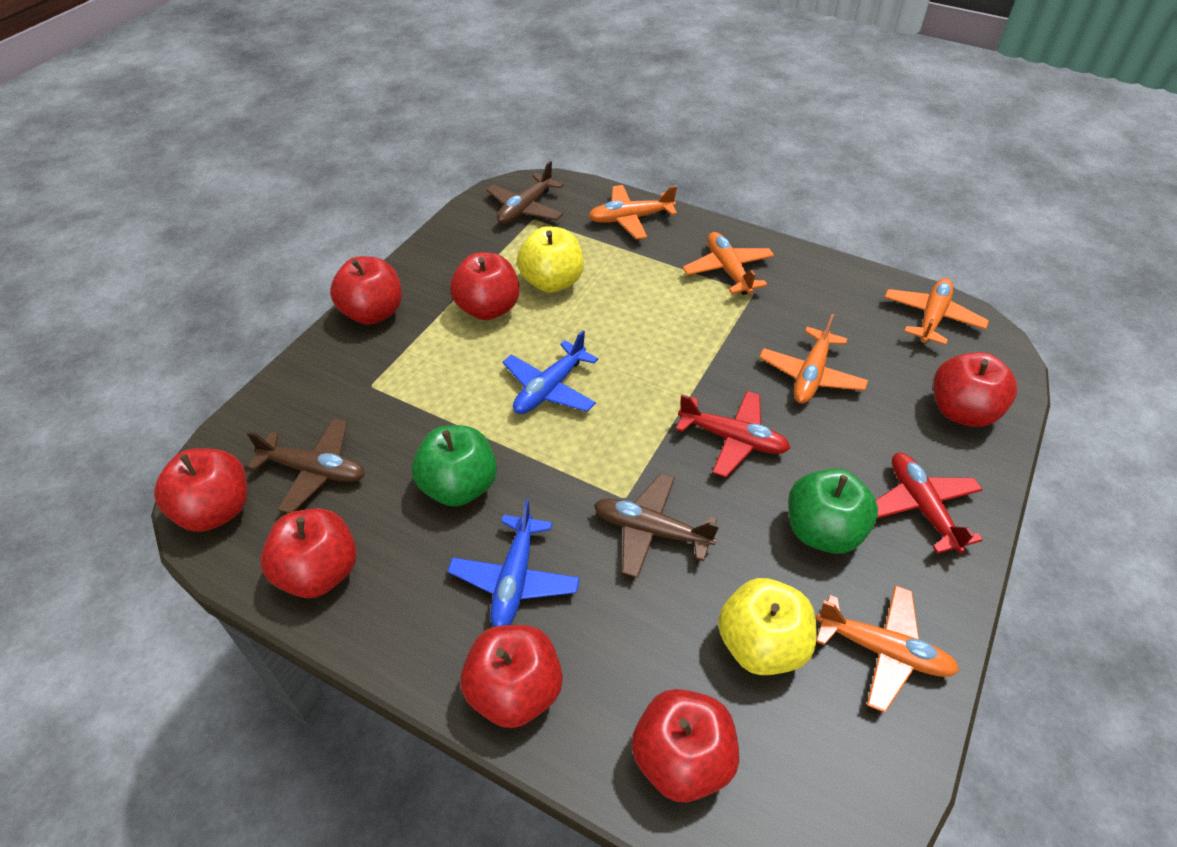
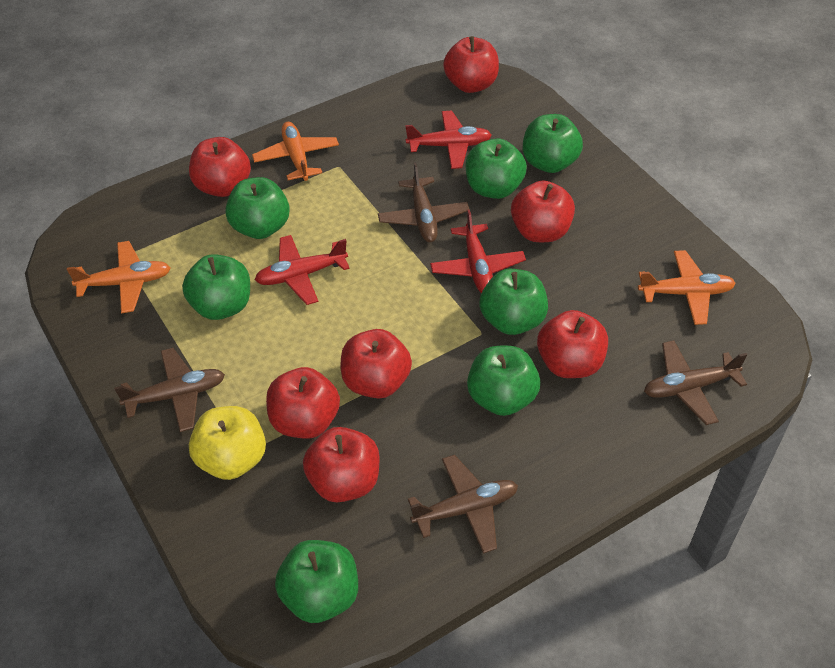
blue plane: 2 -> 0
brown plane: 3 -> 4
green apple: 2 -> 7
orange plane: 5 -> 3
red plane: 2 -> 3
yellow apple: 2 -> 1

